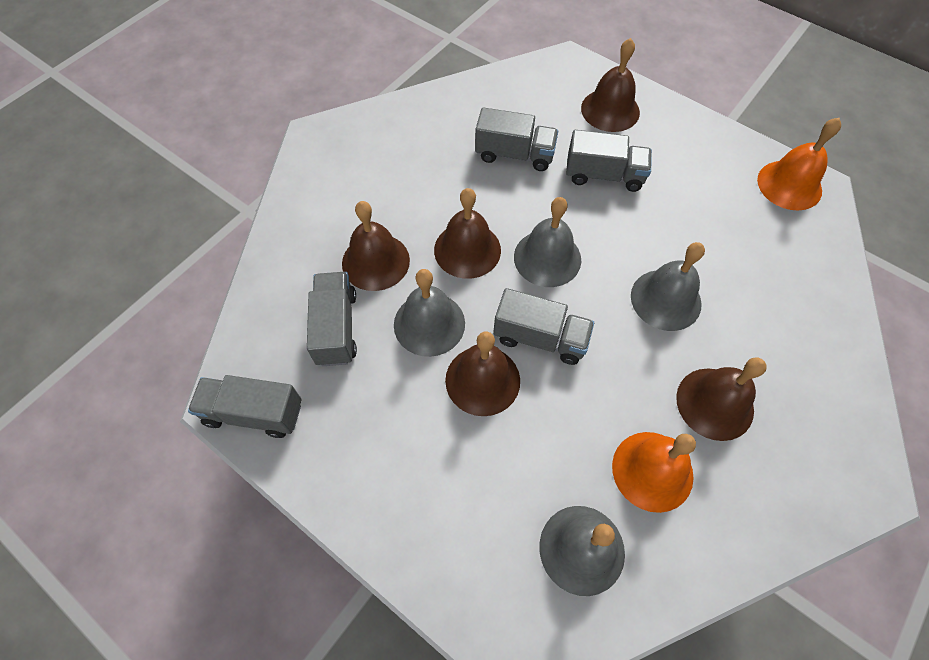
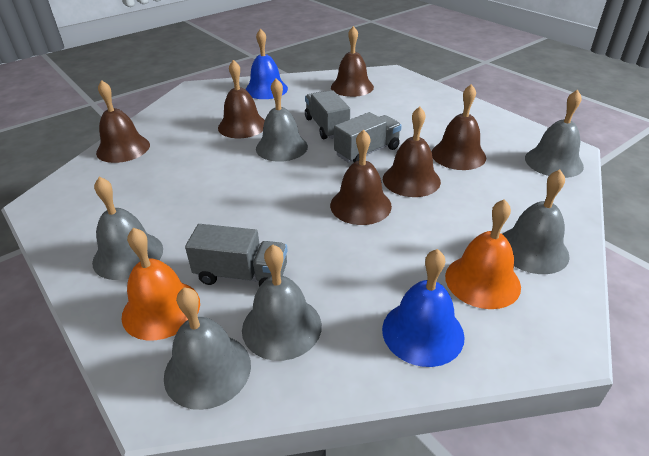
blue bell: 0 -> 2
brown bell: 5 -> 6
grey bell: 4 -> 6
grey truck: 5 -> 3

